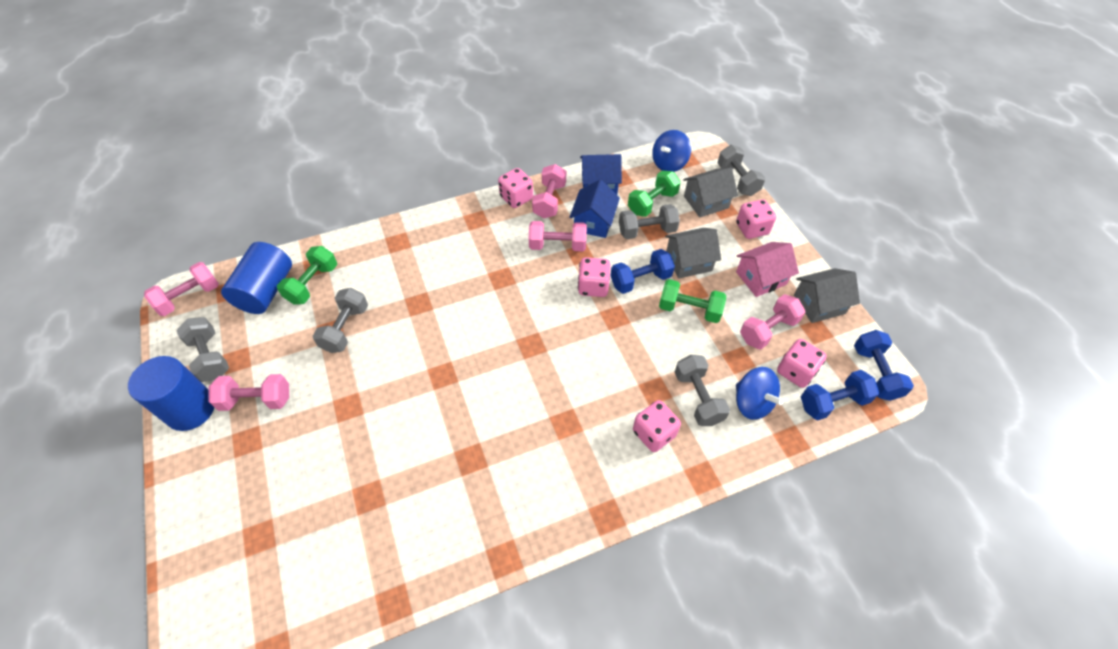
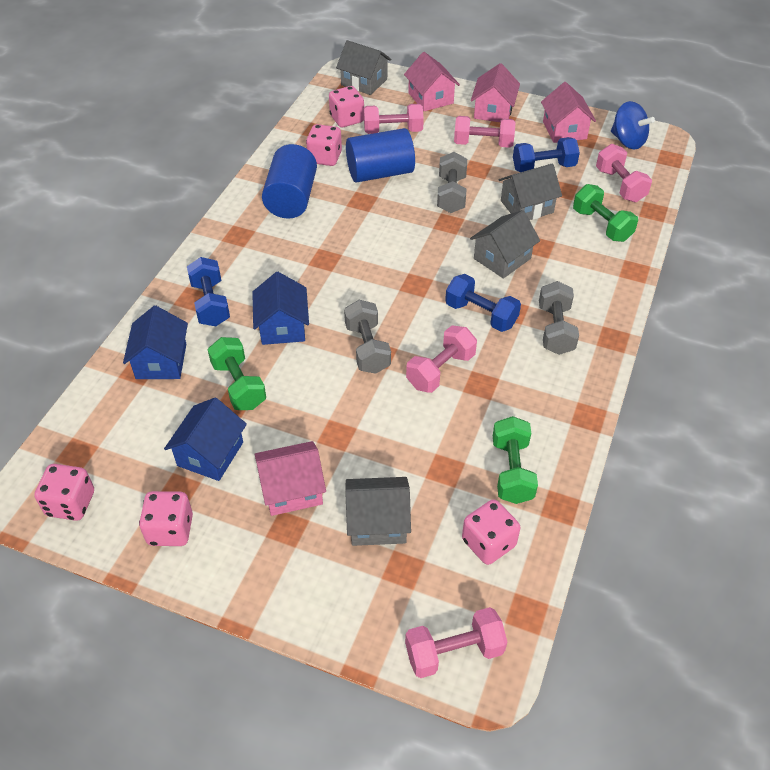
blue house: 2 -> 3
blue spinning top: 2 -> 1
grey dumbbell: 5 -> 3
grey house: 3 -> 4
pink house: 1 -> 4

